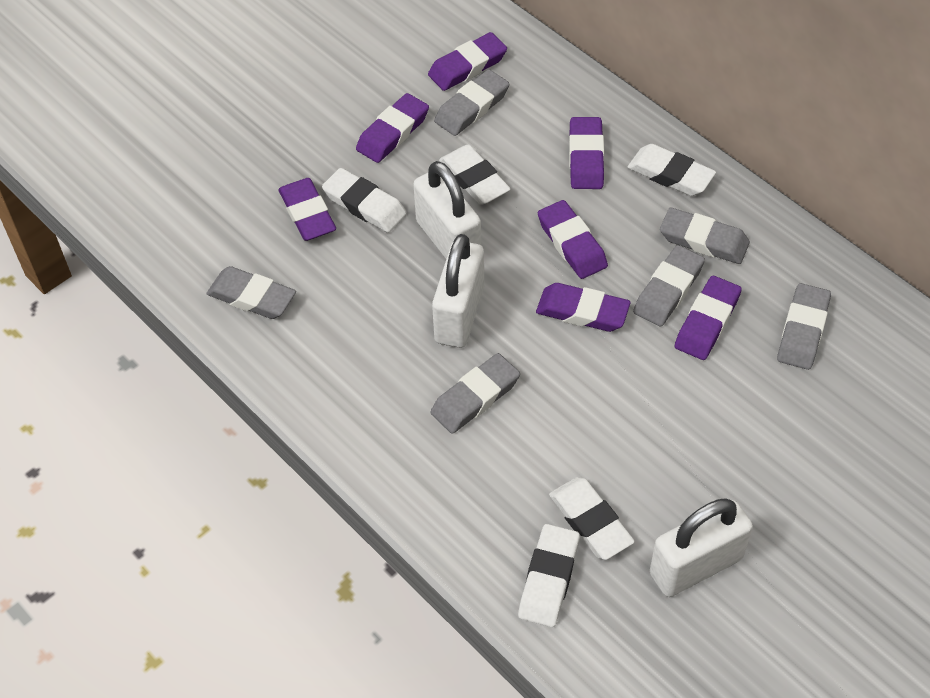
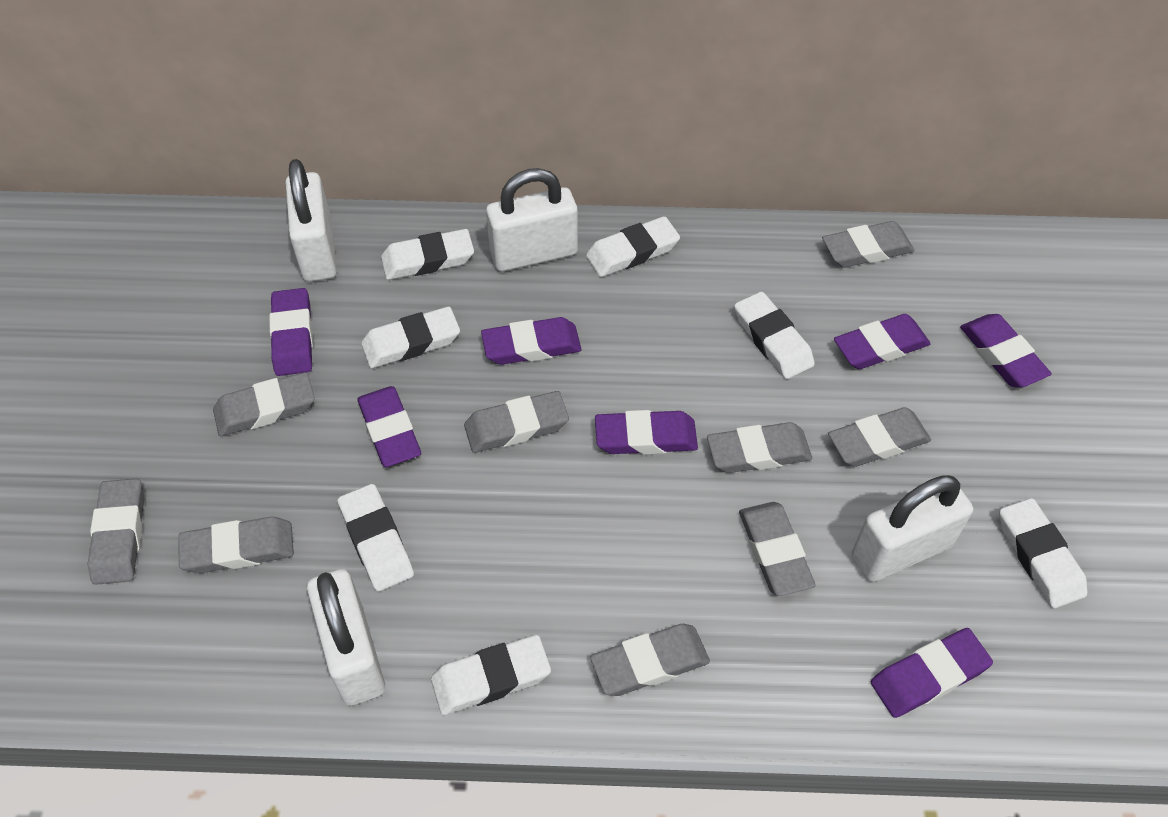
grey eraser: 6 -> 9
white eraser: 5 -> 7
white padlock: 3 -> 4

